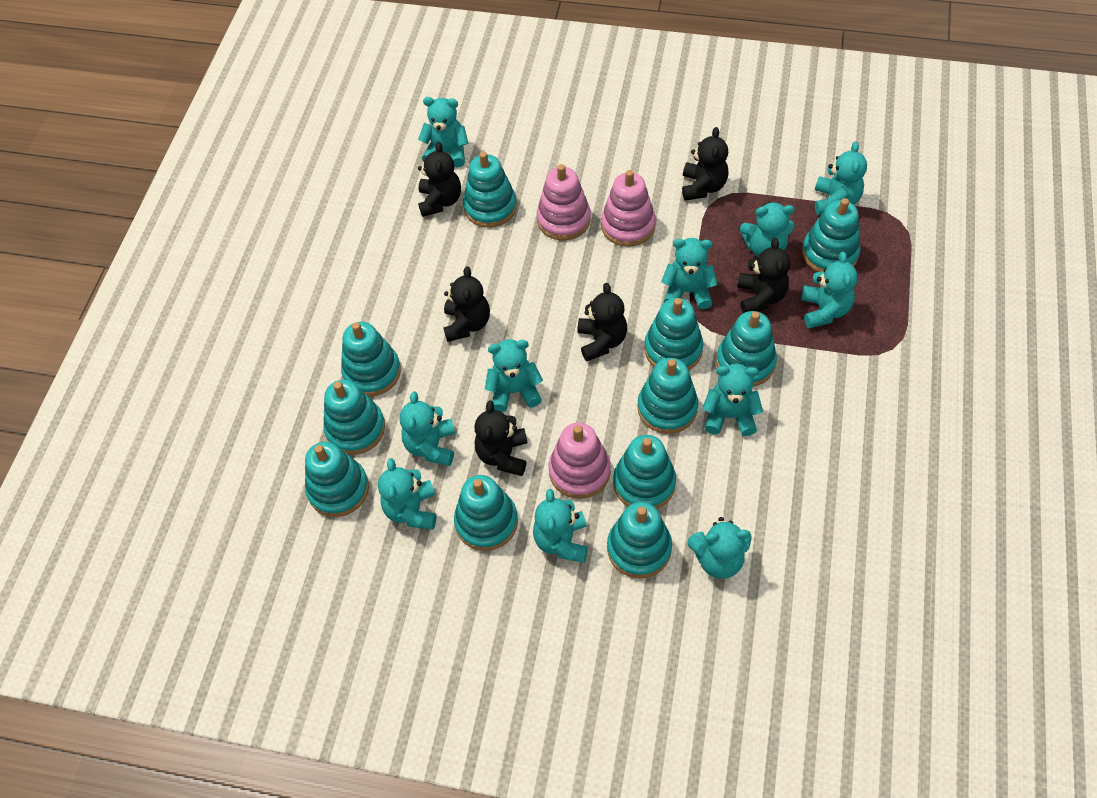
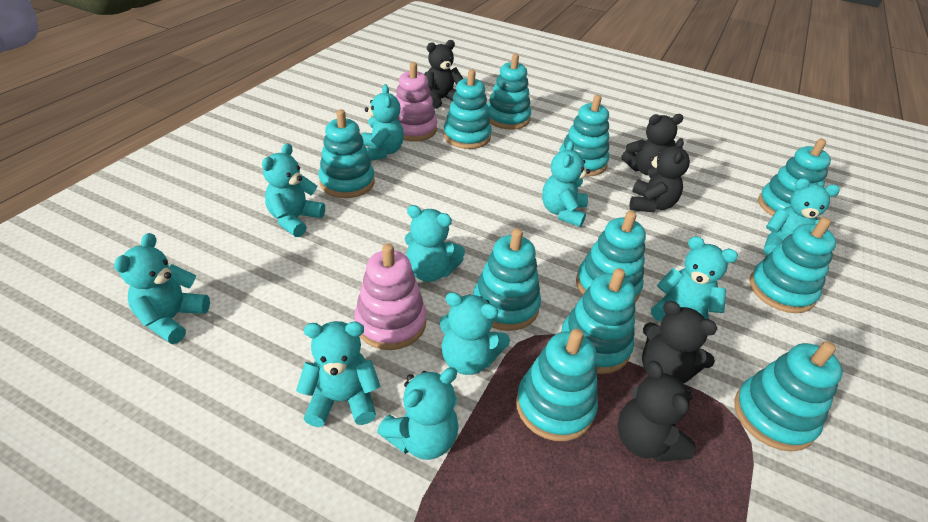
black teddy bear: 6 -> 5
pink stacking toy: 3 -> 2
turquoise teddy bear: 11 -> 10

